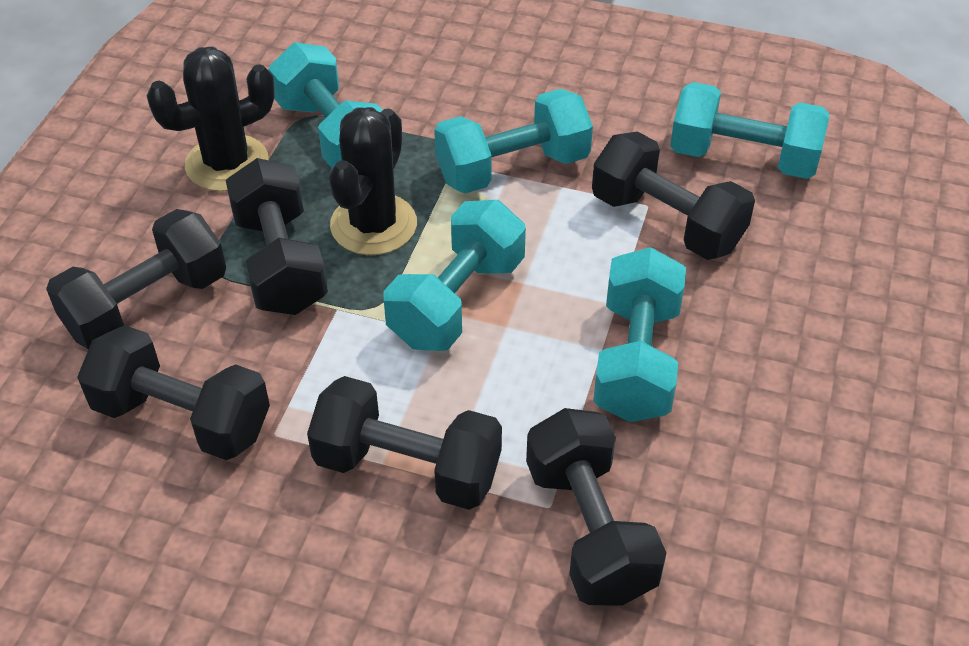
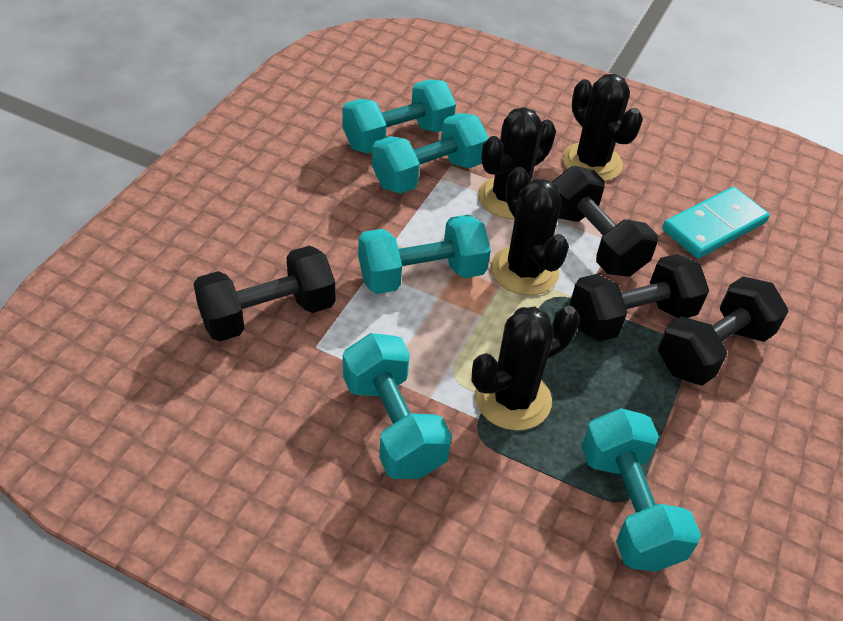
black cactus: 2 -> 4
black dumbbell: 6 -> 4
turquoise domino: 0 -> 1

